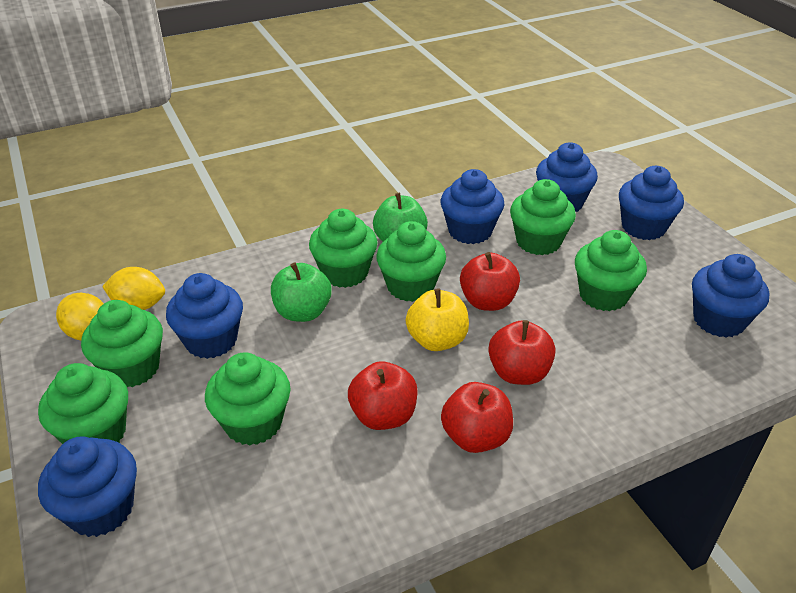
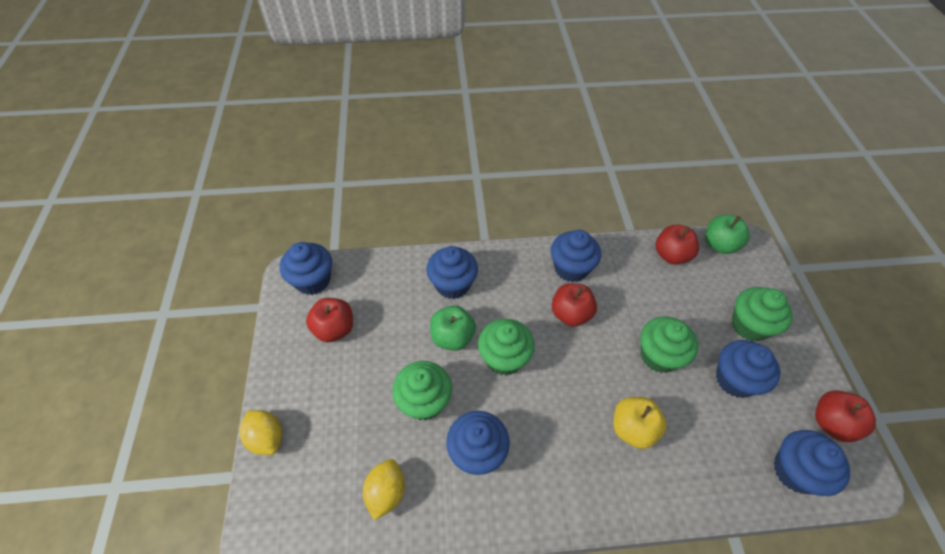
green cupcake: 7 -> 4

